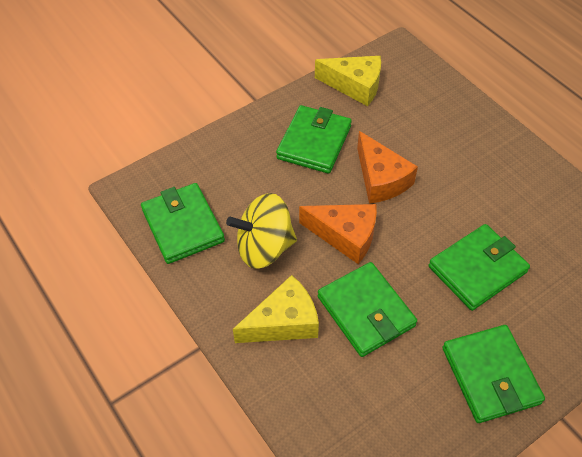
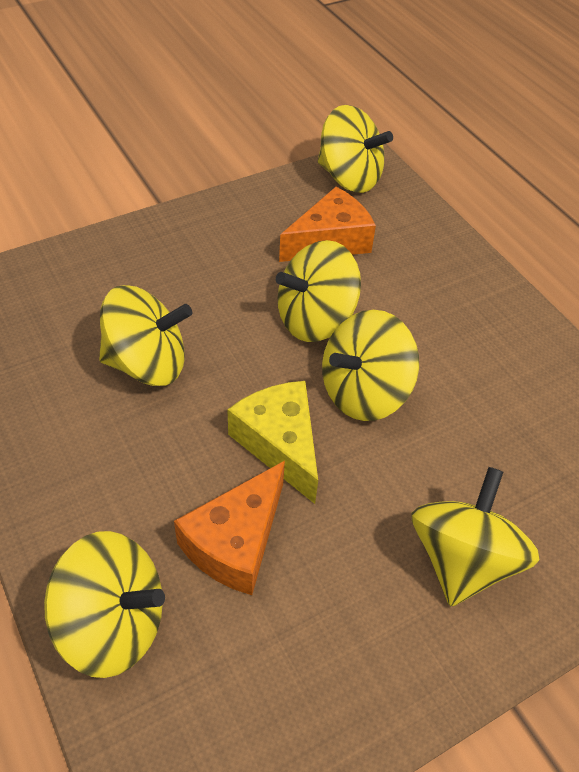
green wallet: 5 -> 0
yellow cheese: 2 -> 1
yellow spinning top: 1 -> 6

